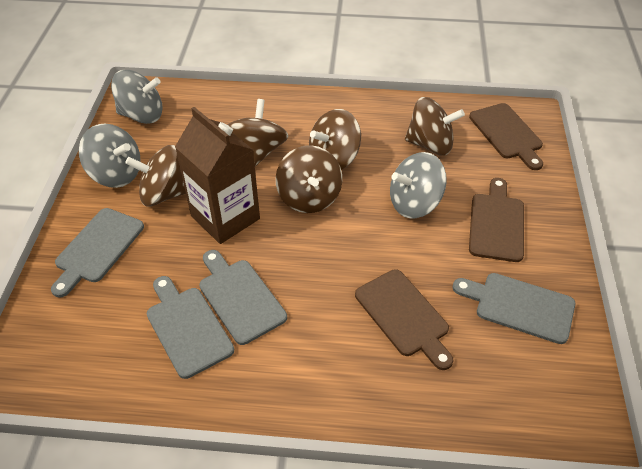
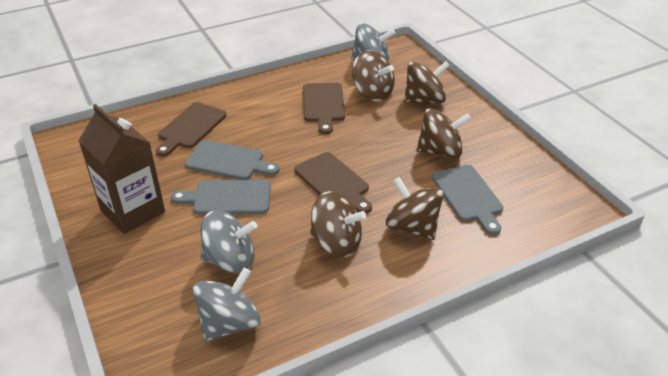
grey cutting board: 4 -> 3

